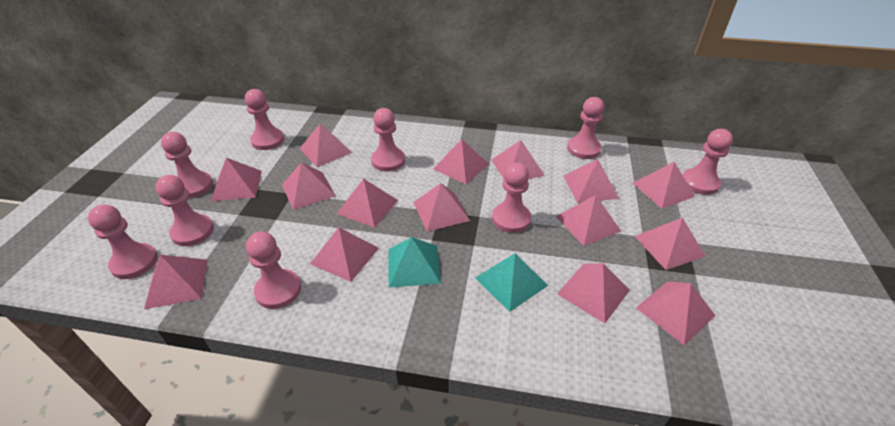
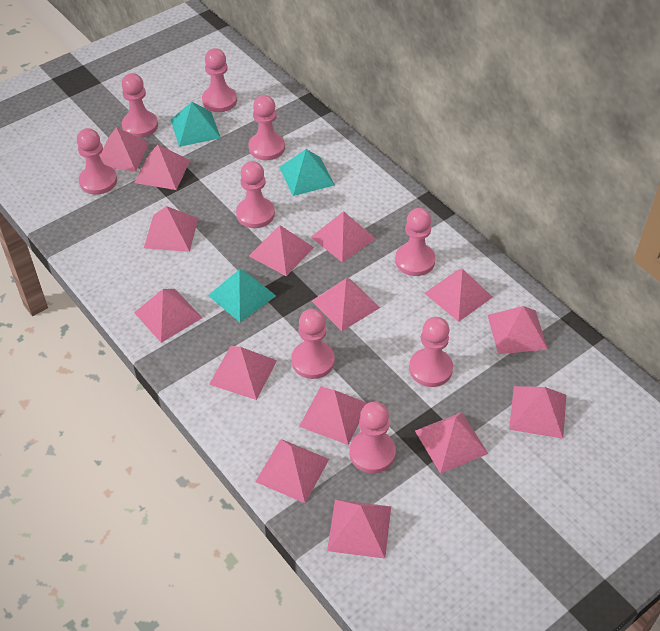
turquoise pyramid: 2 -> 3

